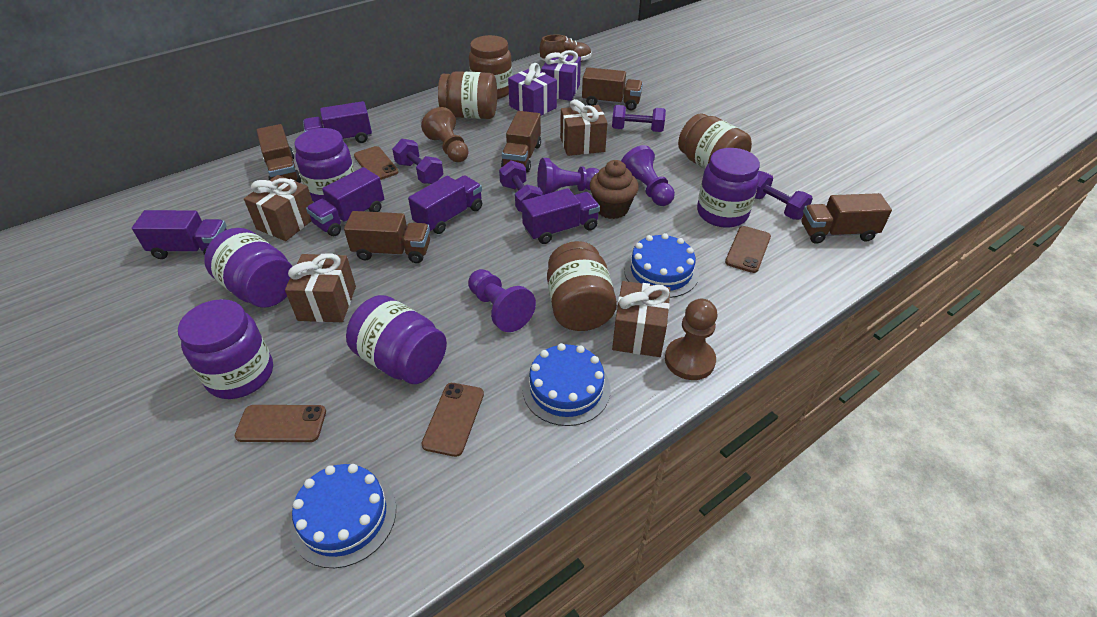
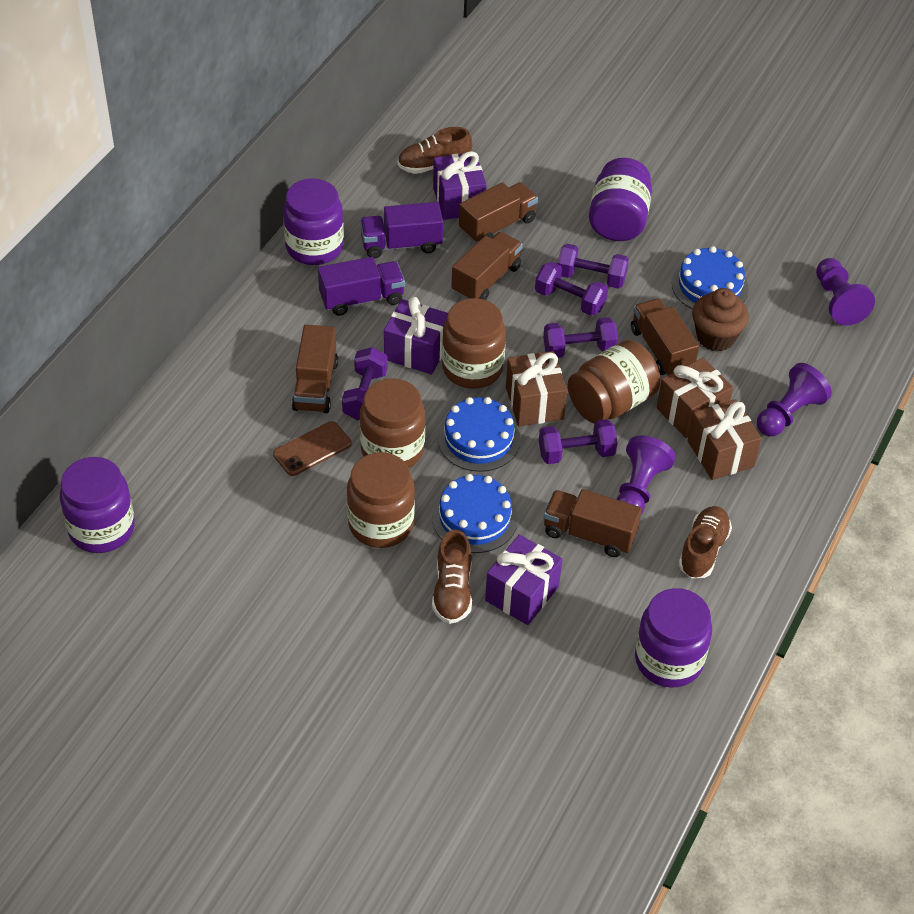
brown gift: 4 -> 3
brown pawn: 2 -> 0
brown phone: 4 -> 1
brown shoe: 1 -> 3
purple dumbbell: 4 -> 5
purple gift: 2 -> 3
purple jar: 5 -> 4
purple truck: 5 -> 2

